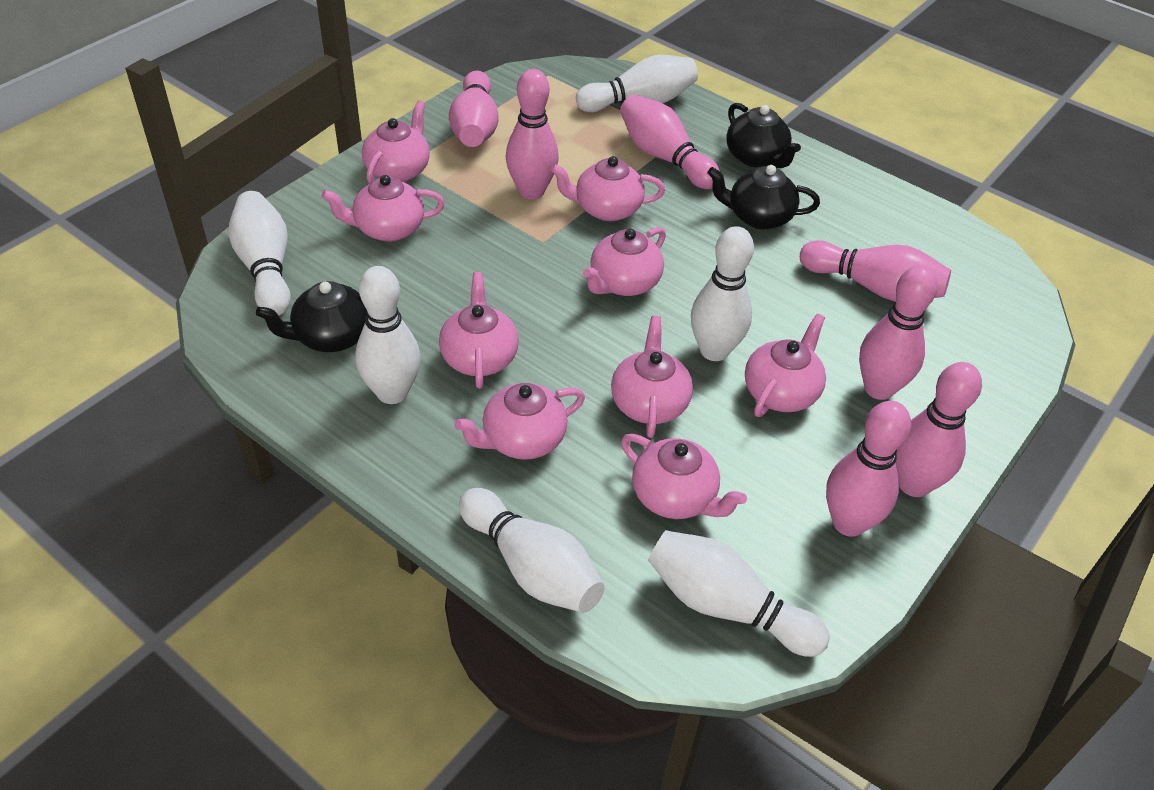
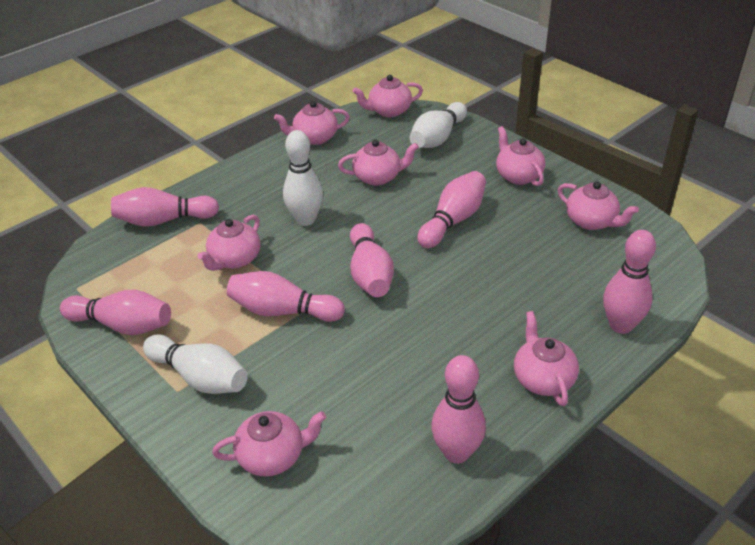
black teapot: 3 -> 0
pink teapot: 9 -> 8
white bowling pin: 6 -> 3

